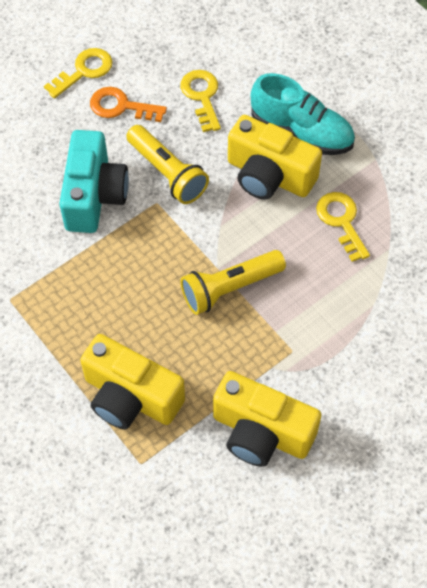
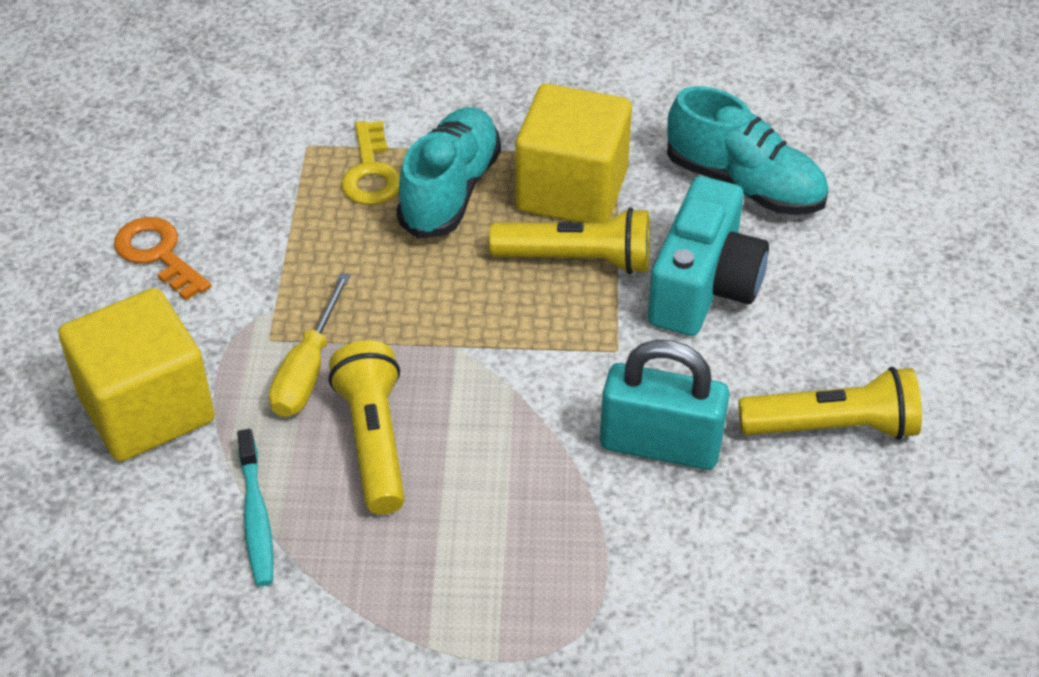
turquoise padlock: 0 -> 1
turquoise shoe: 1 -> 2
turquoise toothbrush: 0 -> 1
yellow camera: 3 -> 0
yellow cube: 0 -> 2
yellow flashlight: 2 -> 3
yellow key: 3 -> 1
yellow screwdriver: 0 -> 1

